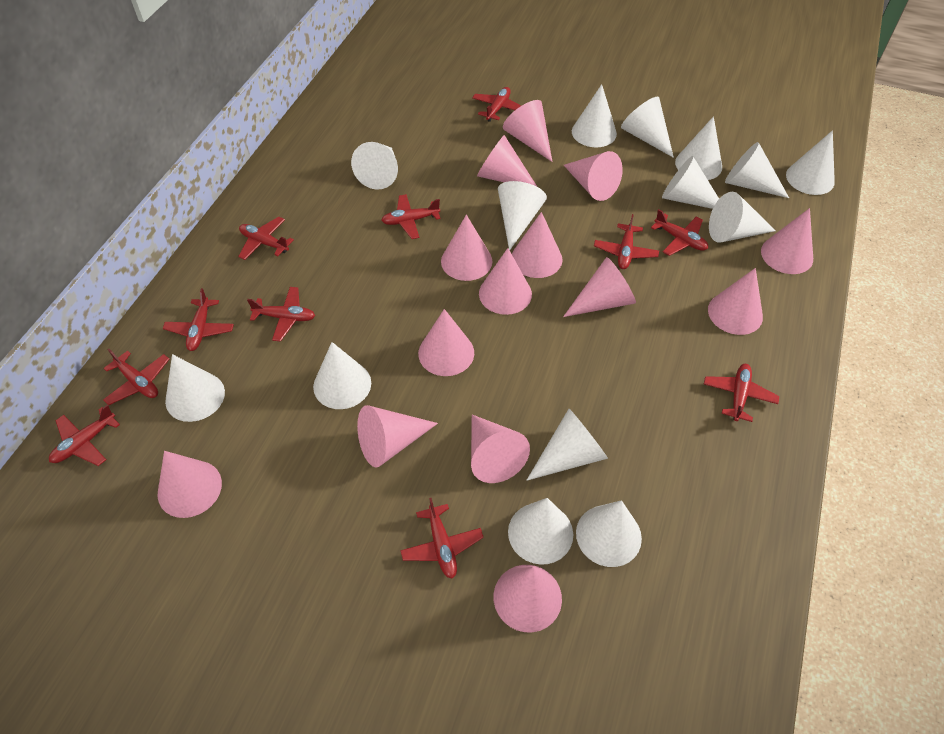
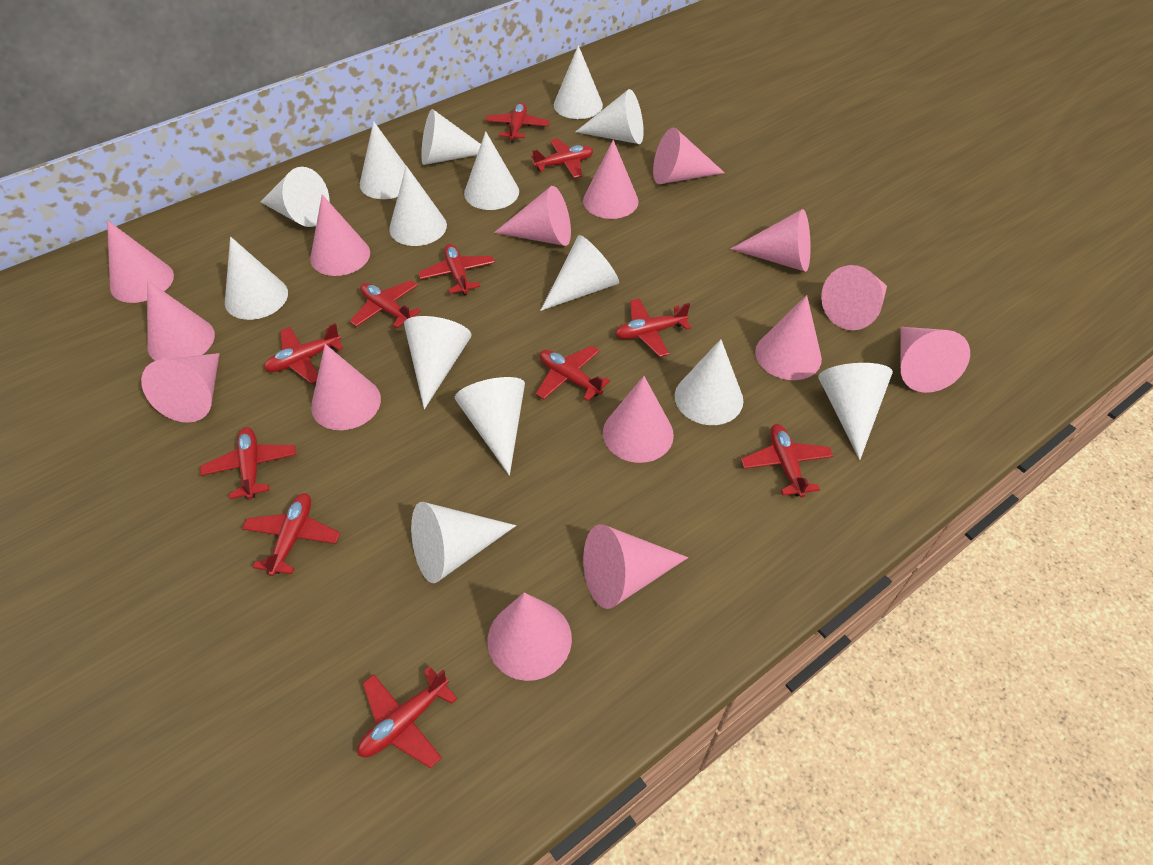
pink cone: 14 -> 15

